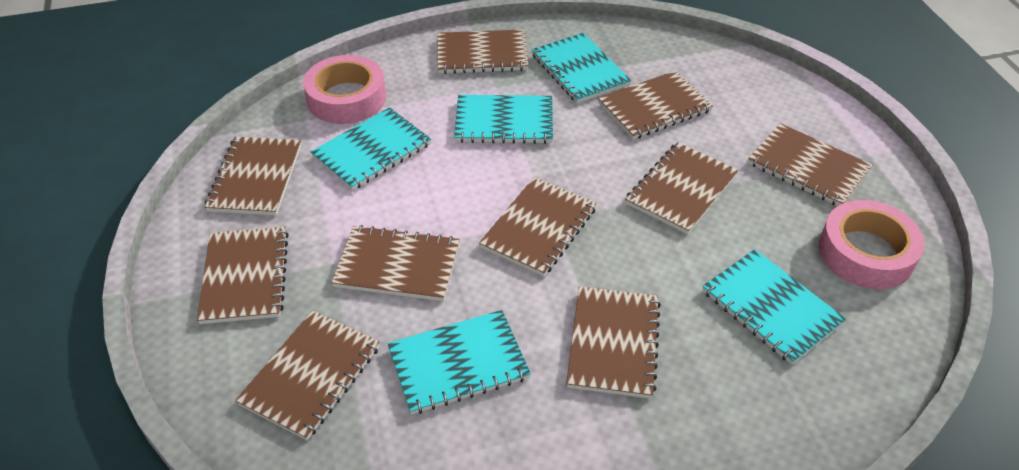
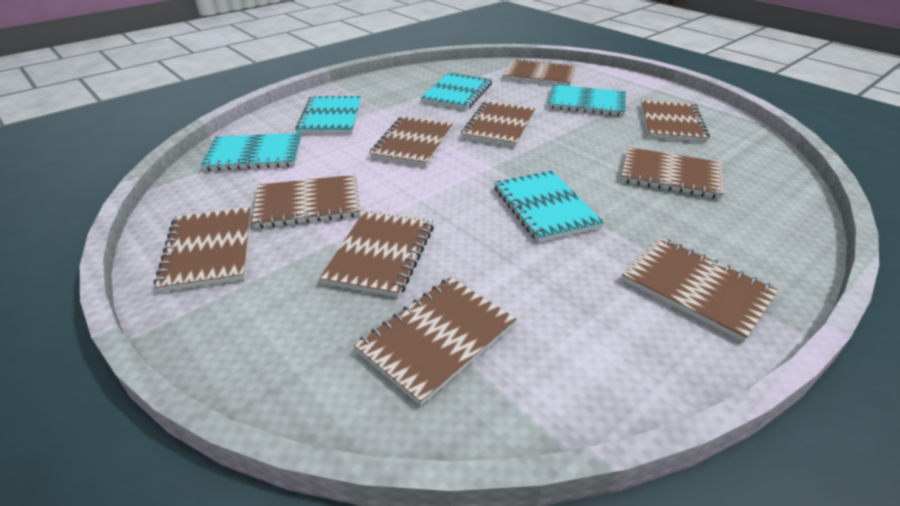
pink tape: 2 -> 0

